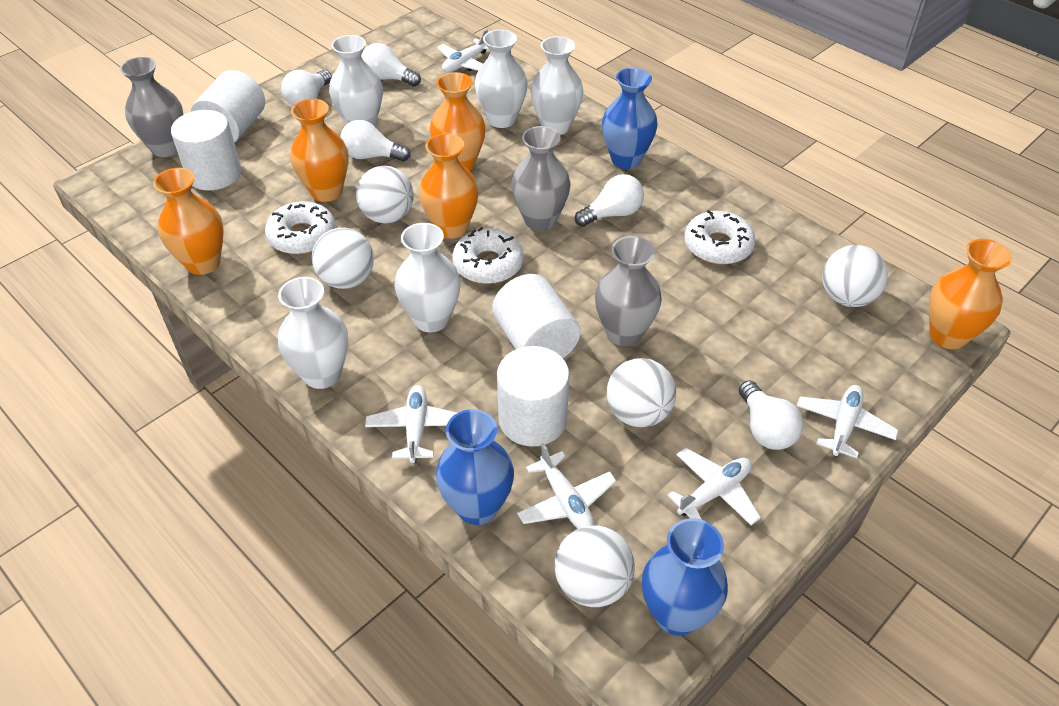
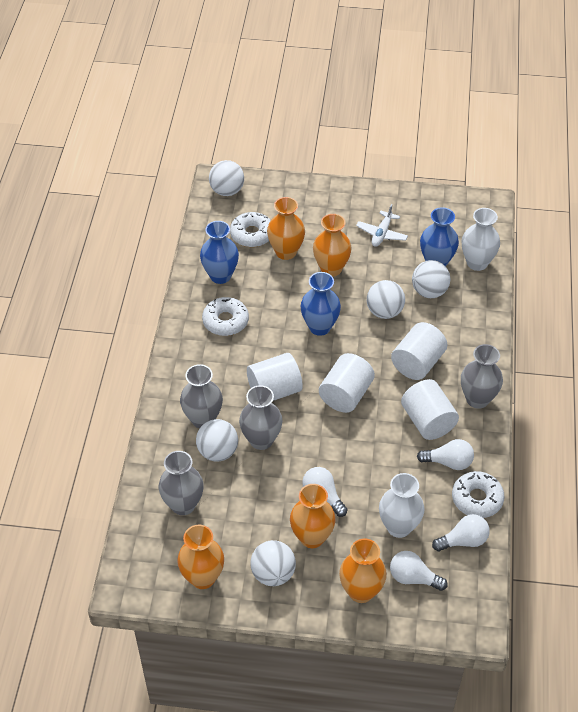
grey vase: 3 -> 4
white light bulb: 5 -> 4
white plane: 5 -> 1
white vase: 5 -> 2

